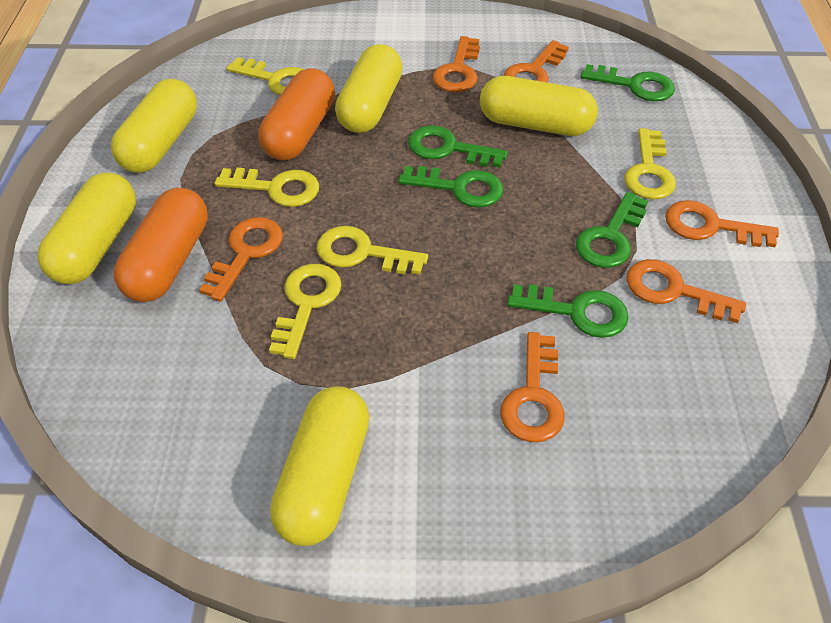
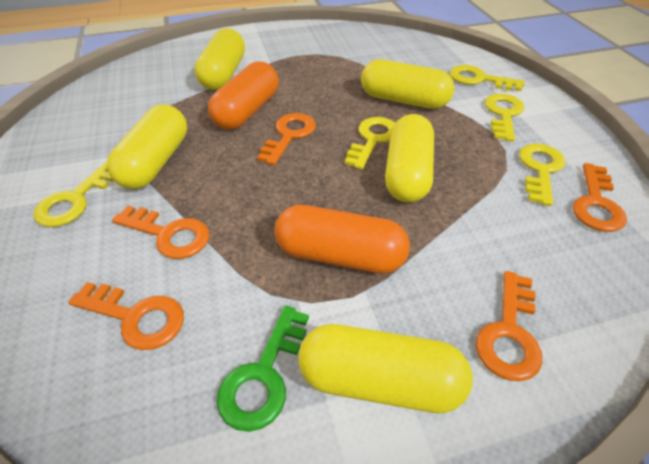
green key: 5 -> 1
orange key: 6 -> 5

